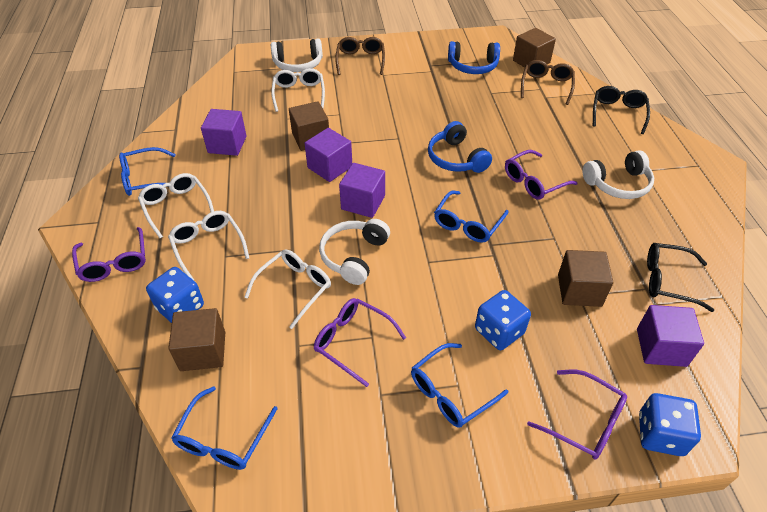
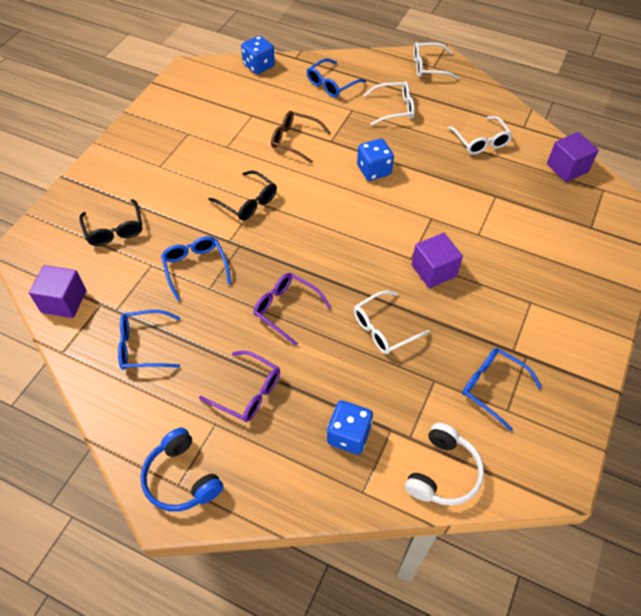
blue headphones: 2 -> 1
brown cube: 4 -> 0
brown glasses: 2 -> 1
purple cube: 4 -> 3
purple glasses: 4 -> 2
white headphones: 3 -> 1

